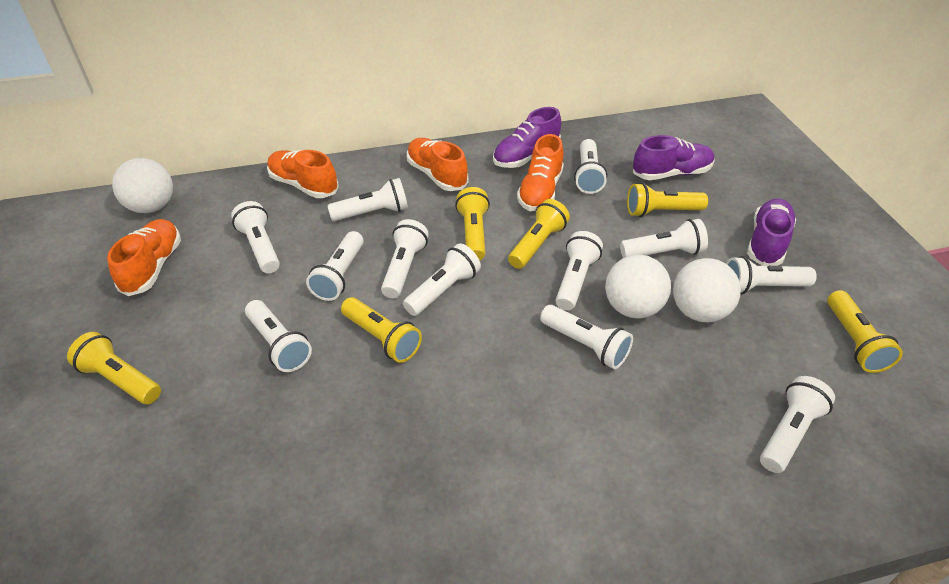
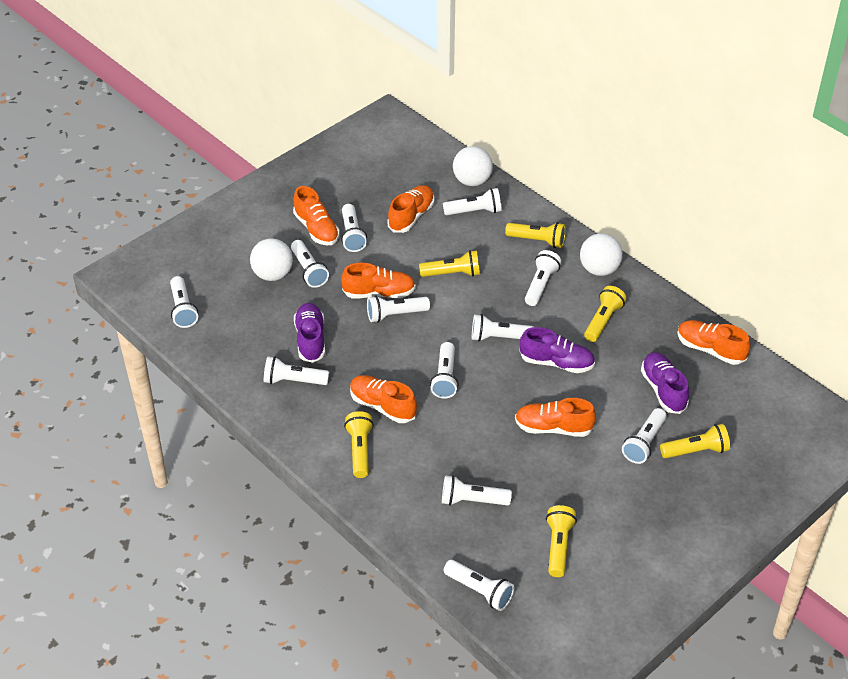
orange shoe: 4 -> 6

